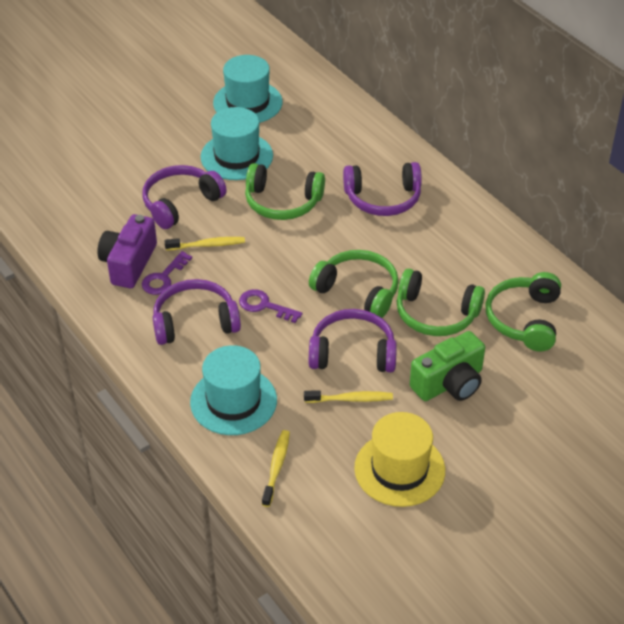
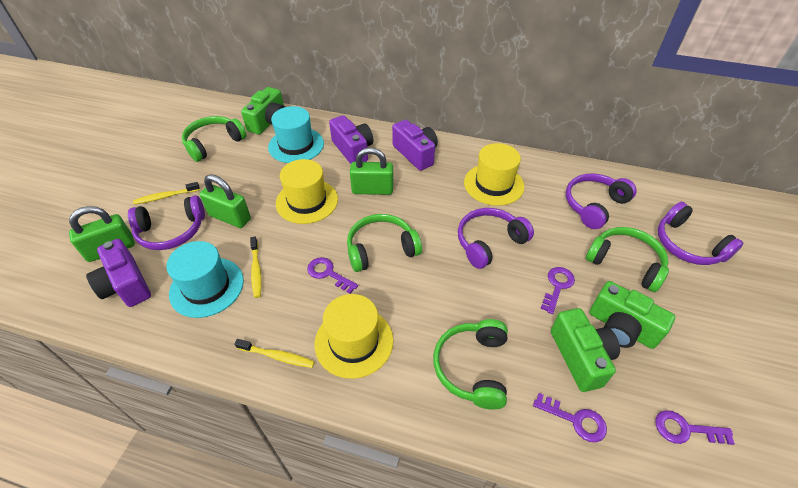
green camera: 1 -> 3
green padlock: 0 -> 3
purple camera: 1 -> 3
purple key: 2 -> 4
turquoise hat: 3 -> 2
yellow hat: 1 -> 3

